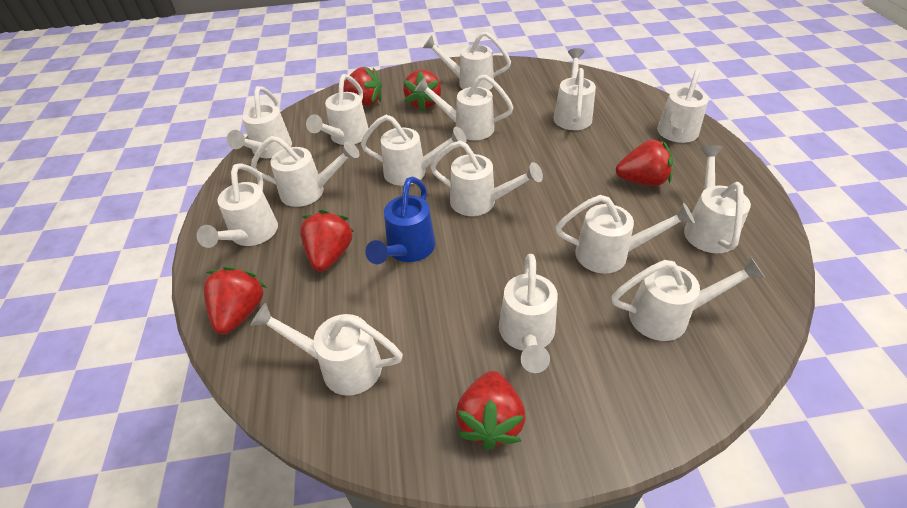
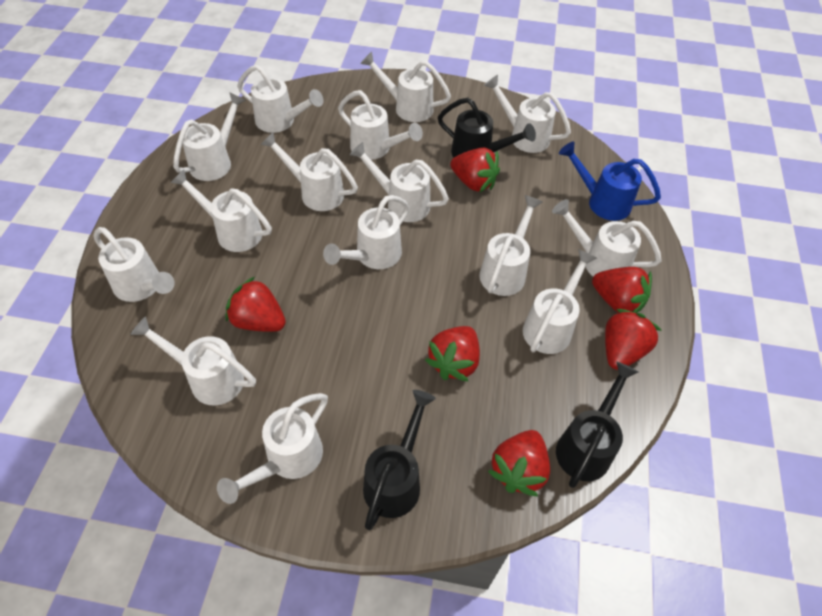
black watering can: 0 -> 3

